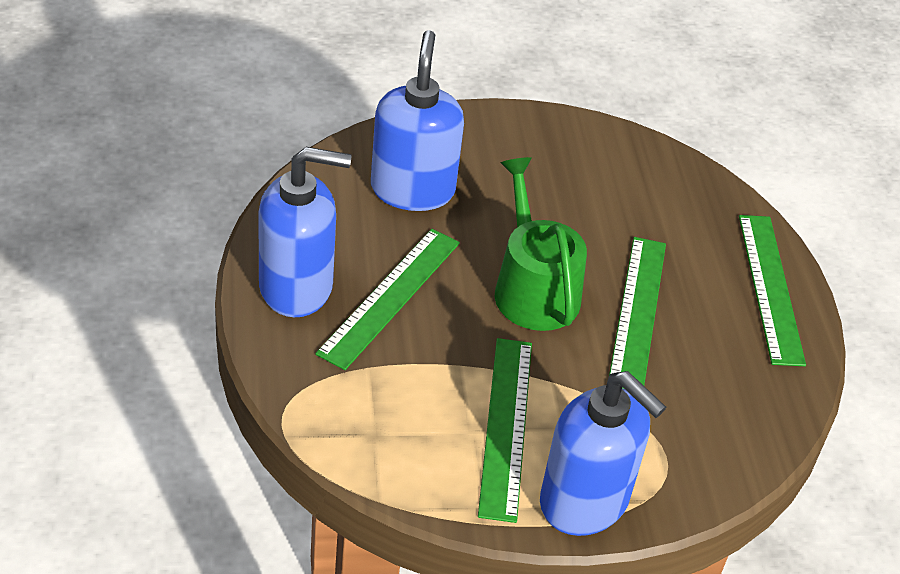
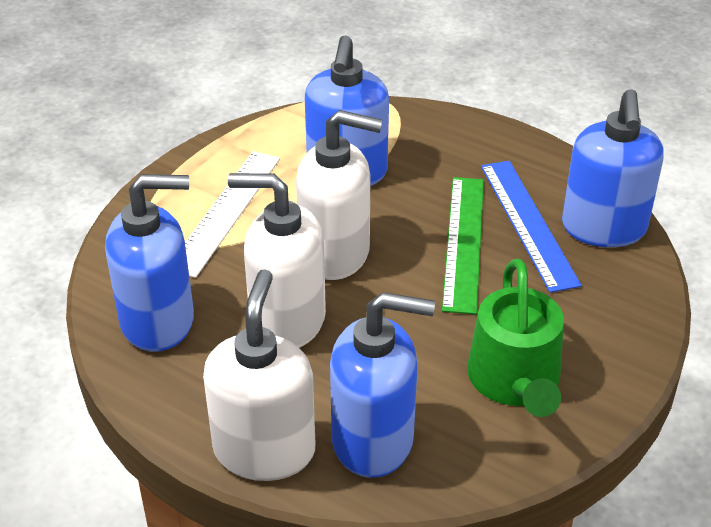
blue ruler: 0 -> 1
blue soap dispenser: 3 -> 4
green ruler: 4 -> 1
white ruler: 0 -> 1
white soap dispenser: 0 -> 3

